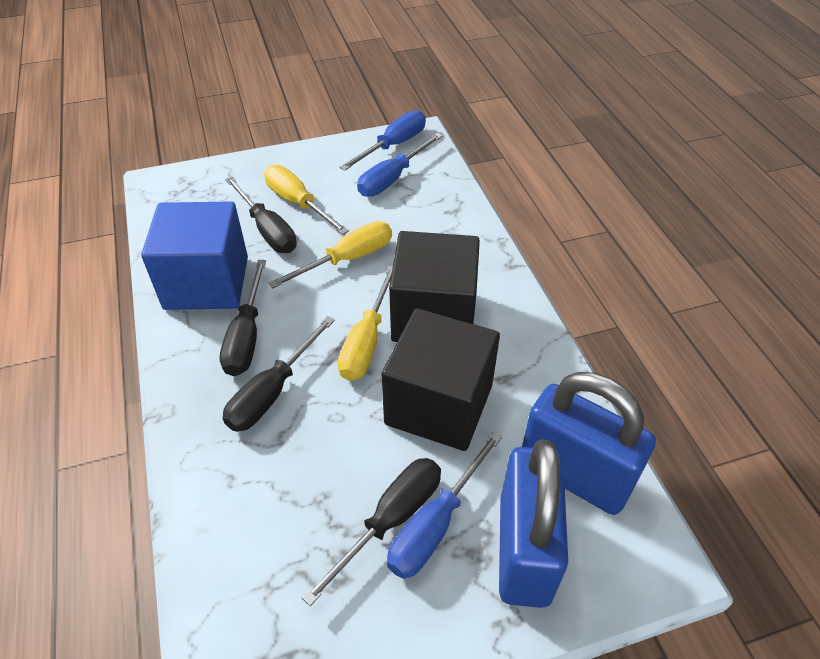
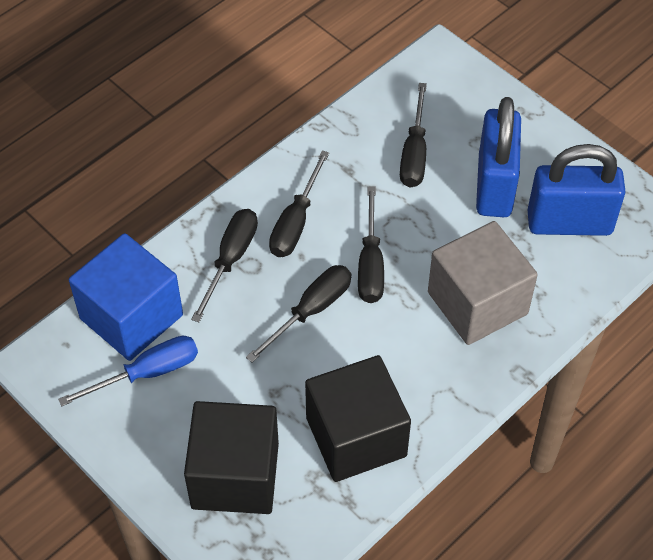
black screwdriver: 4 -> 5
blue screwdriver: 3 -> 1
grey cube: 0 -> 1
yellow screwdriver: 3 -> 0

